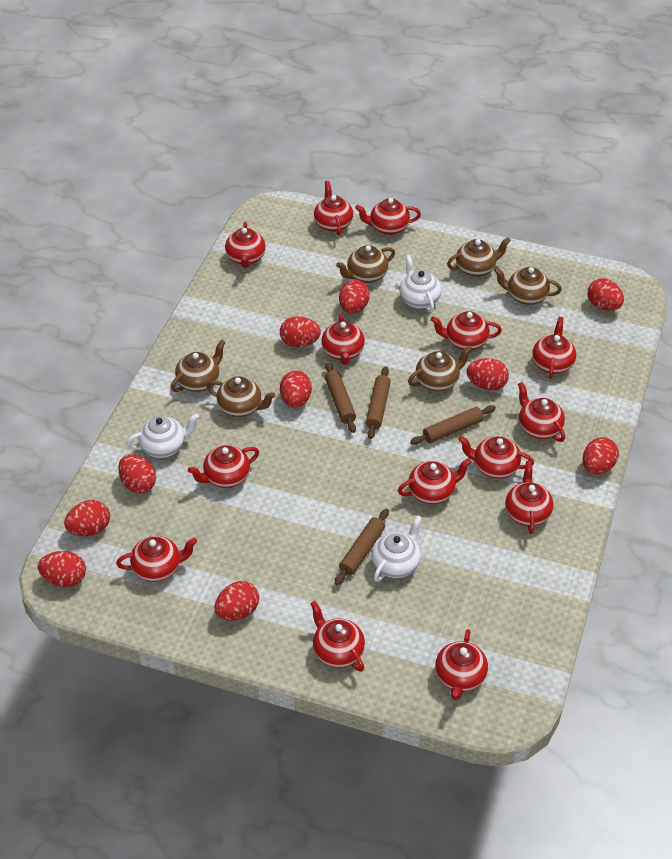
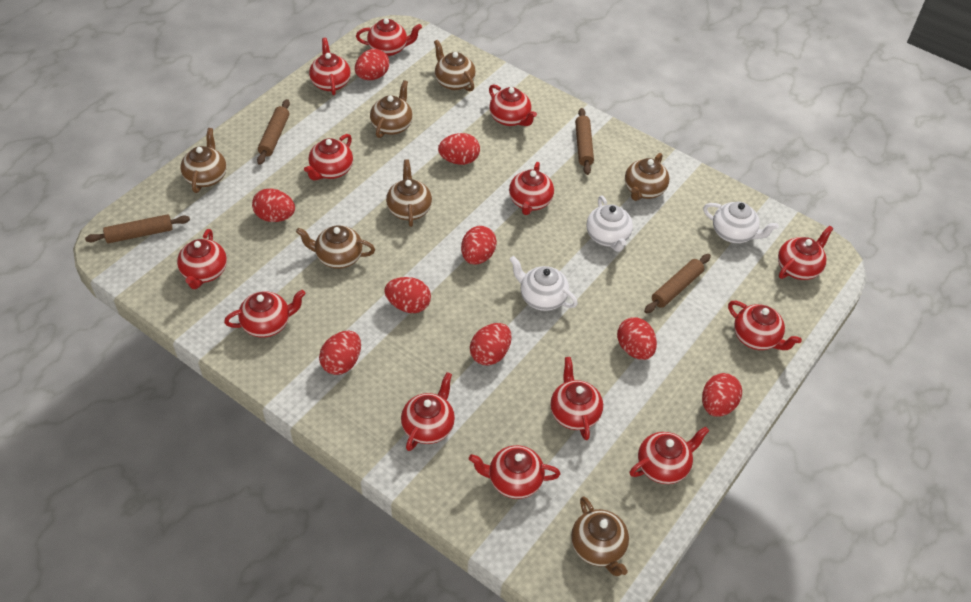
brown teapot: 6 -> 7
red egg: 10 -> 9
red teapot: 14 -> 13

